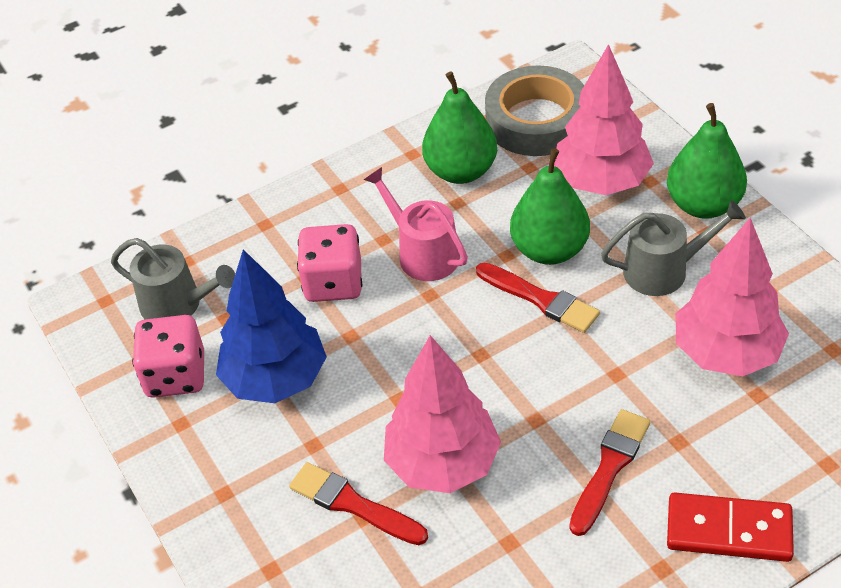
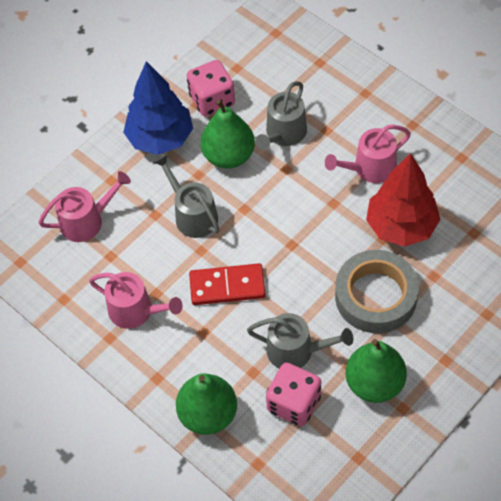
grey watering can: 2 -> 3
pink tree: 3 -> 0
pink watering can: 1 -> 3
red brush: 3 -> 0
red tree: 0 -> 1

